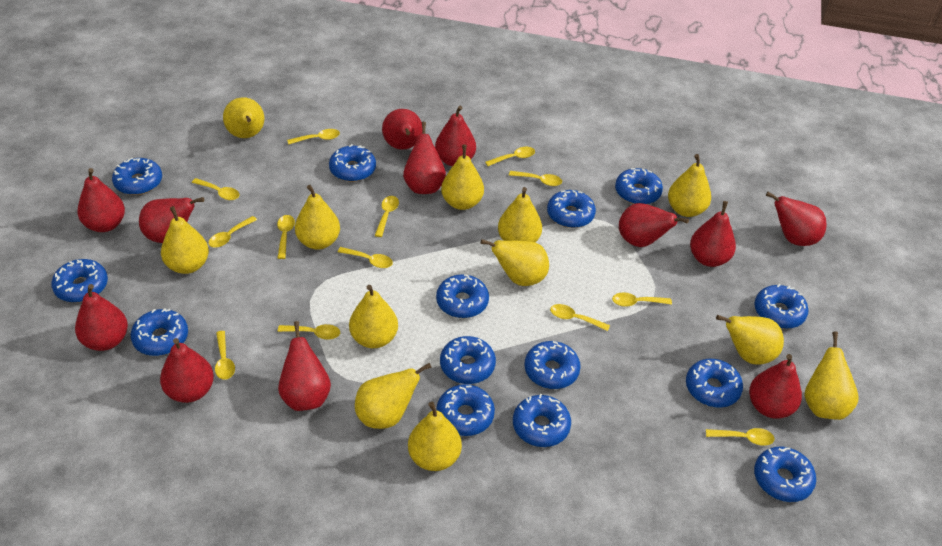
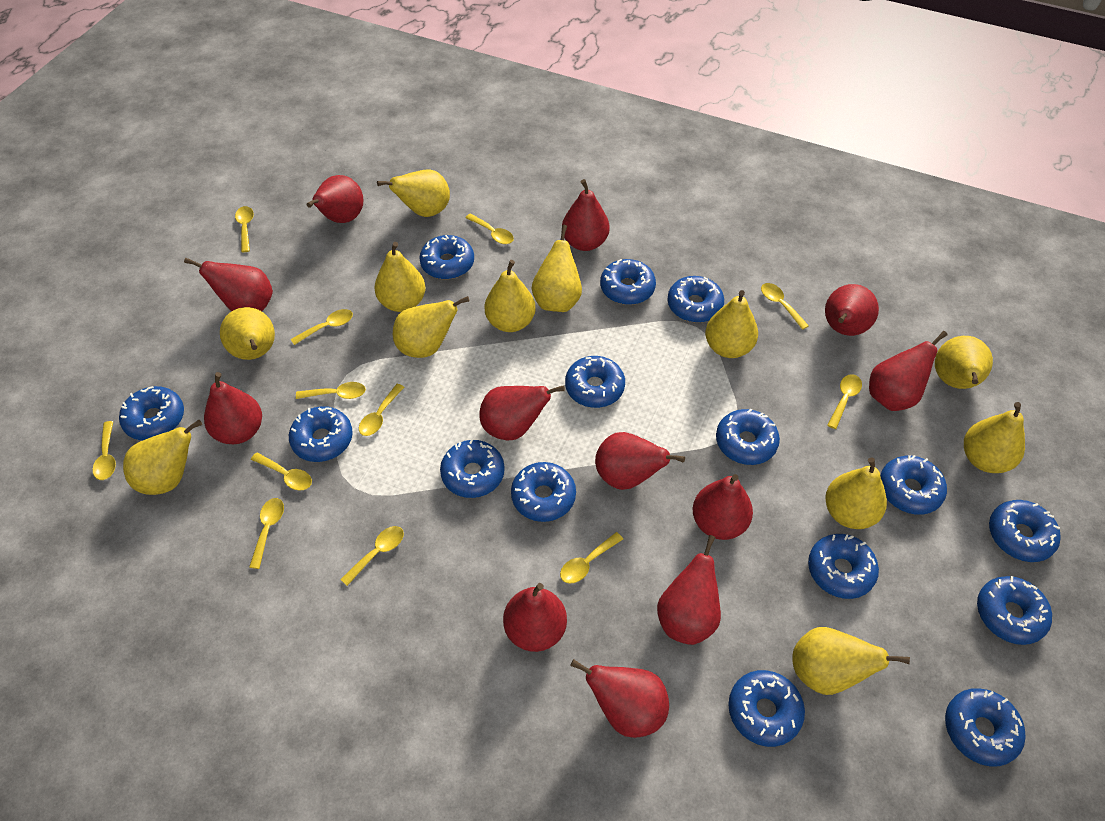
blue donut: 14 -> 15
yellow spoon: 13 -> 12

